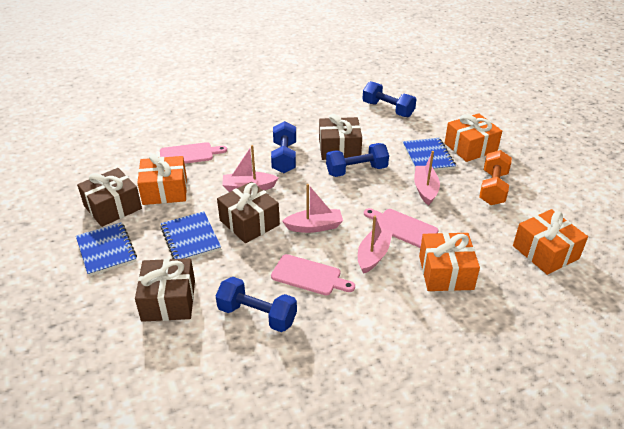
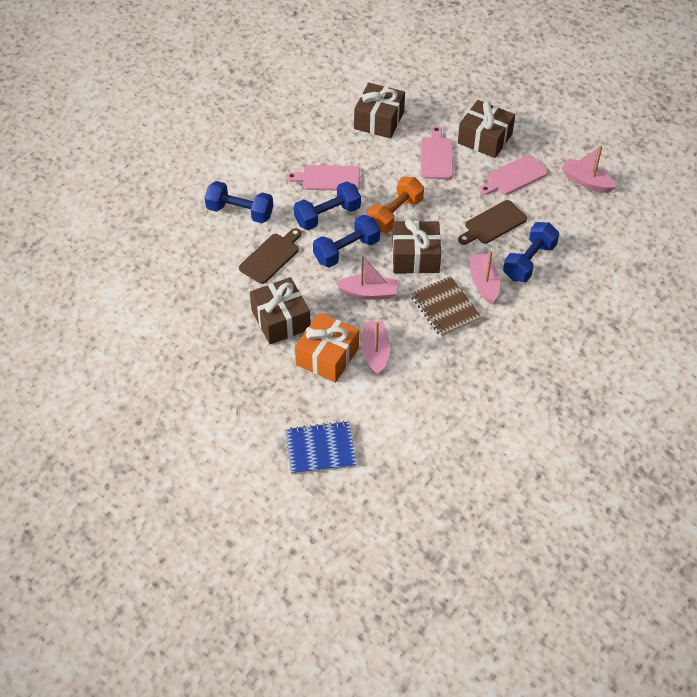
blue notebook: 3 -> 1
brown cutting board: 0 -> 2
brown notebook: 0 -> 1
orange gift: 4 -> 1

